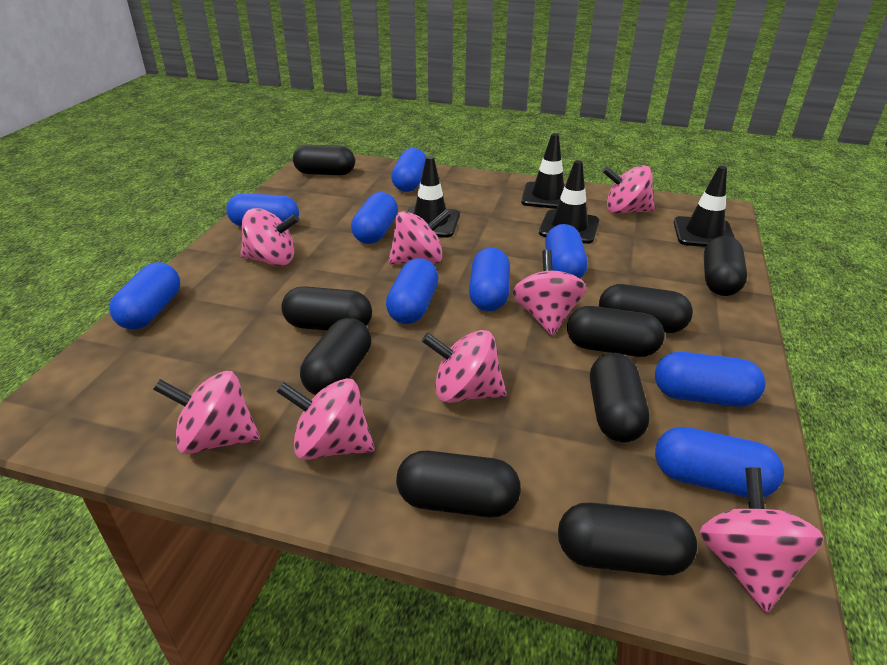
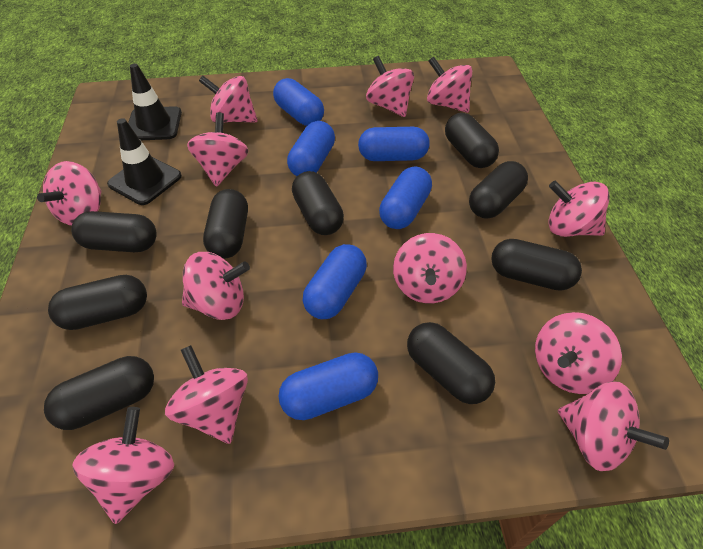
black traffic cone: 4 -> 2
blue capsule: 9 -> 6
pink spinning top: 8 -> 12

